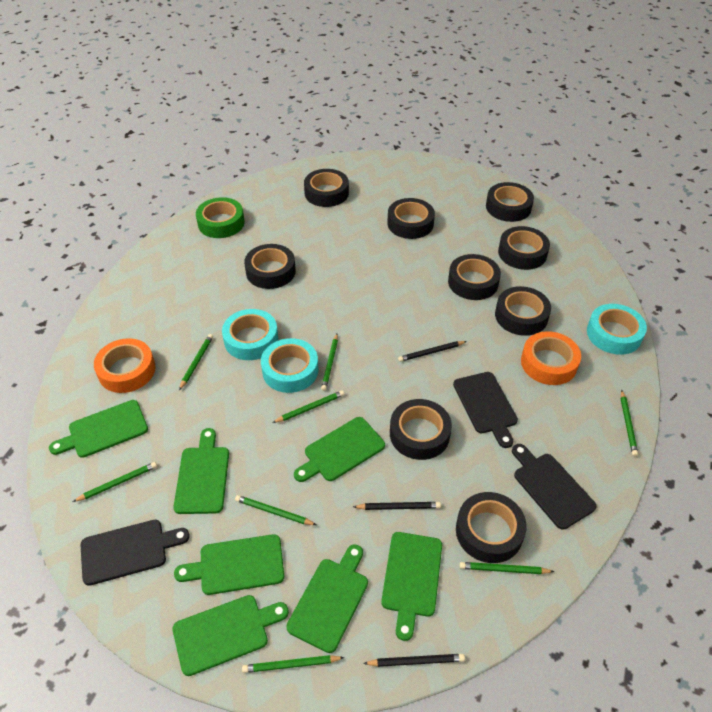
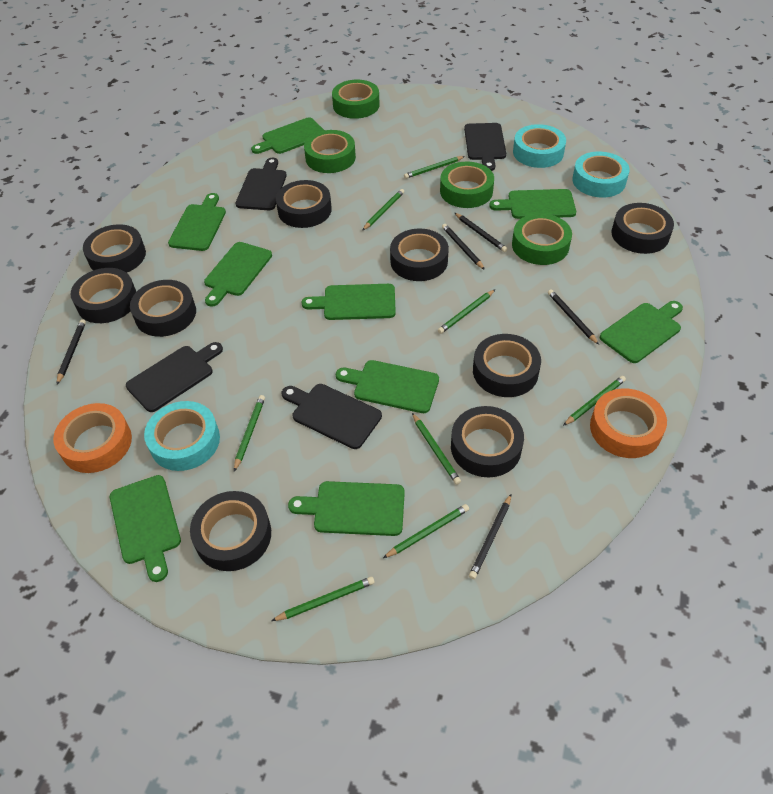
black cutting board: 3 -> 4
black pencil: 3 -> 5
green cutting board: 7 -> 9
green tape: 1 -> 4

